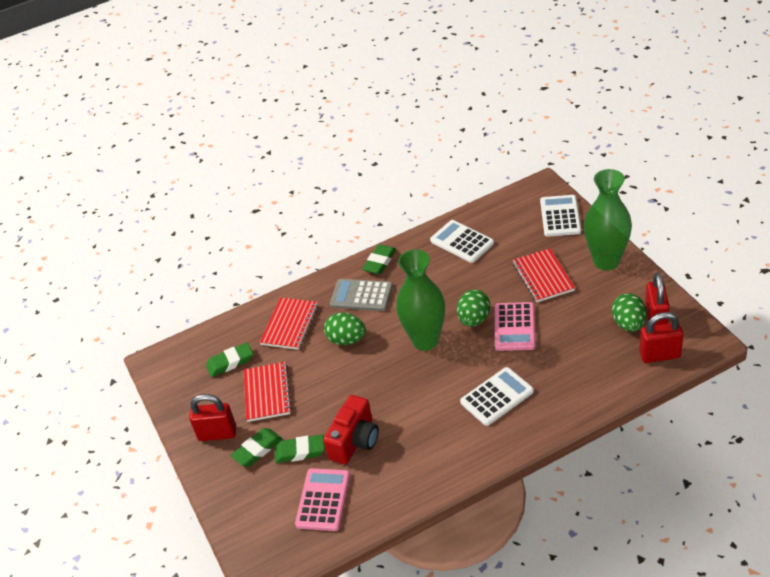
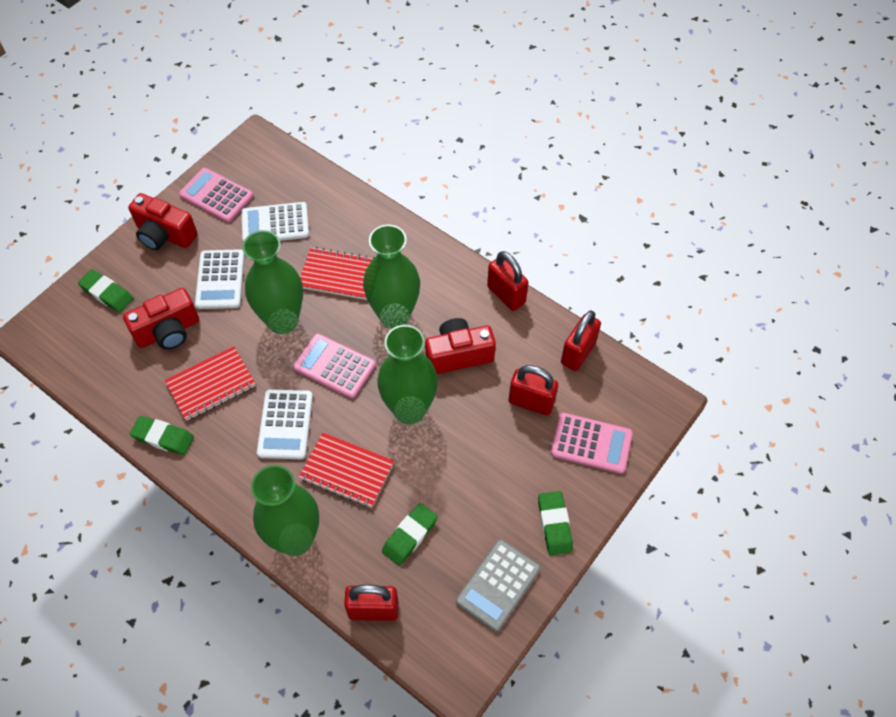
green egg: 3 -> 0
green vase: 2 -> 4
pink calculator: 2 -> 3
red camera: 1 -> 3
red padlock: 3 -> 4

